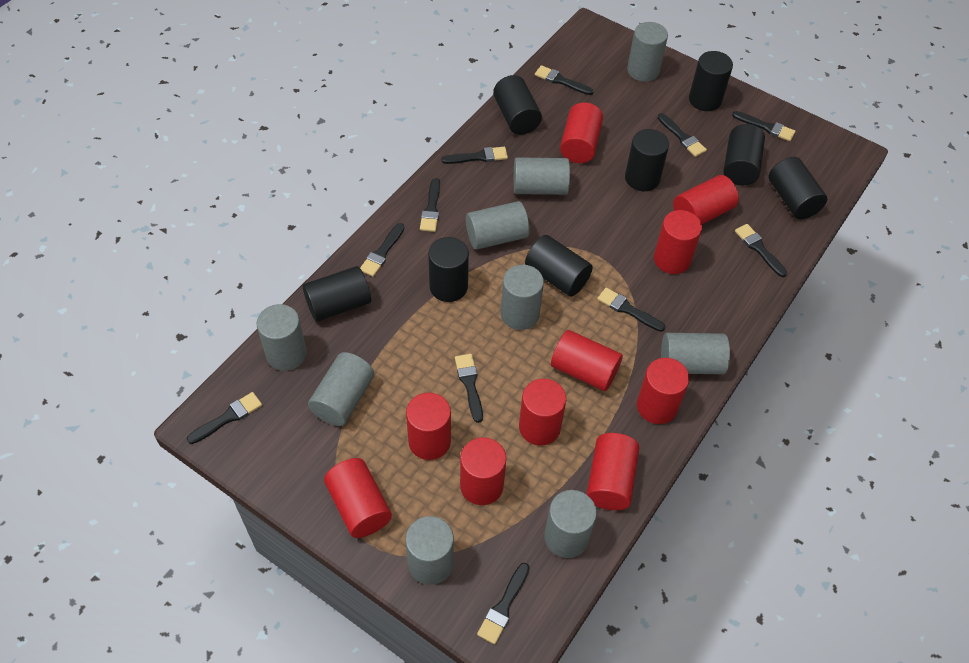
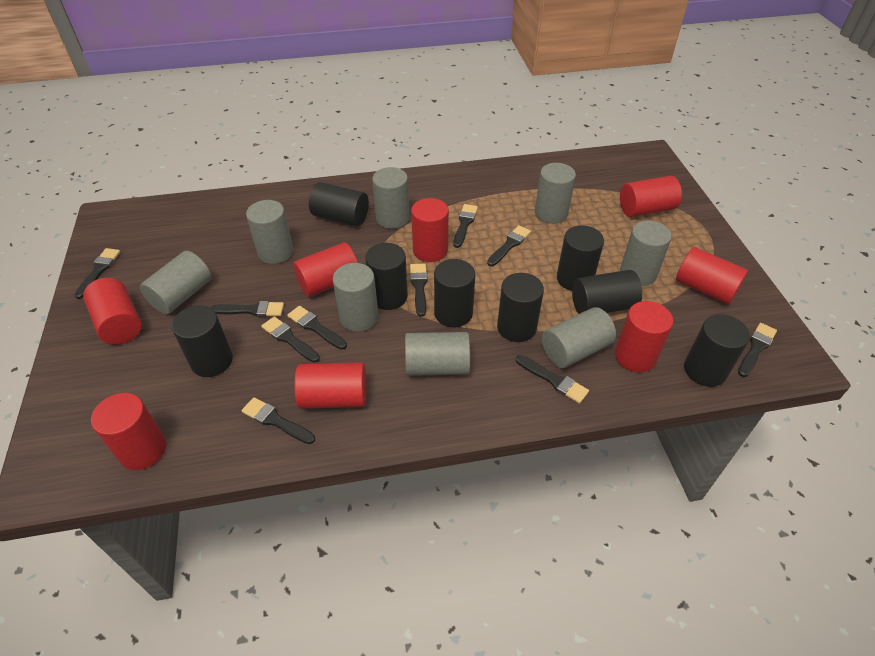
black brush: 11 -> 10
grey cylinder: 9 -> 8
red cylinder: 10 -> 8

